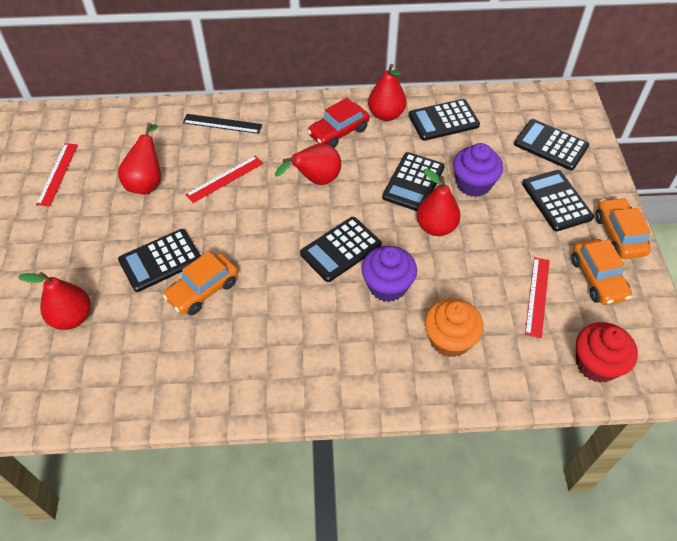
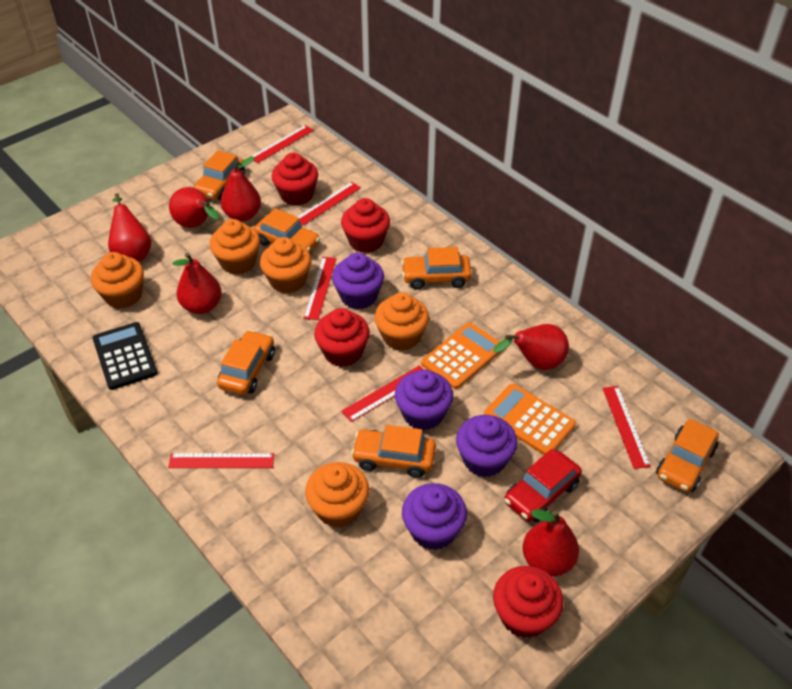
black calculator: 6 -> 1
black ruler: 1 -> 0
orange calculator: 0 -> 2
orange car: 3 -> 6
orange cupcake: 1 -> 5
purple cupcake: 2 -> 4
red cupcake: 1 -> 4
red pear: 5 -> 6
red ruler: 3 -> 6

